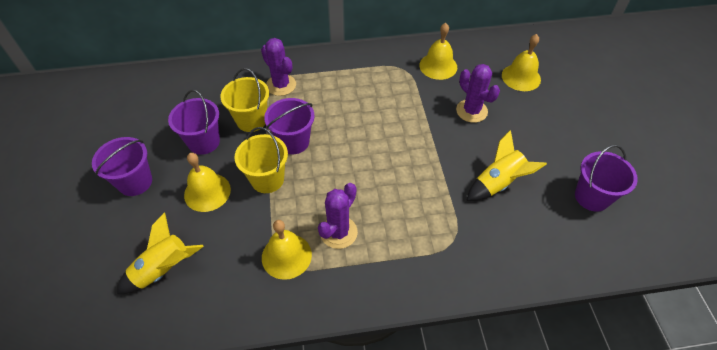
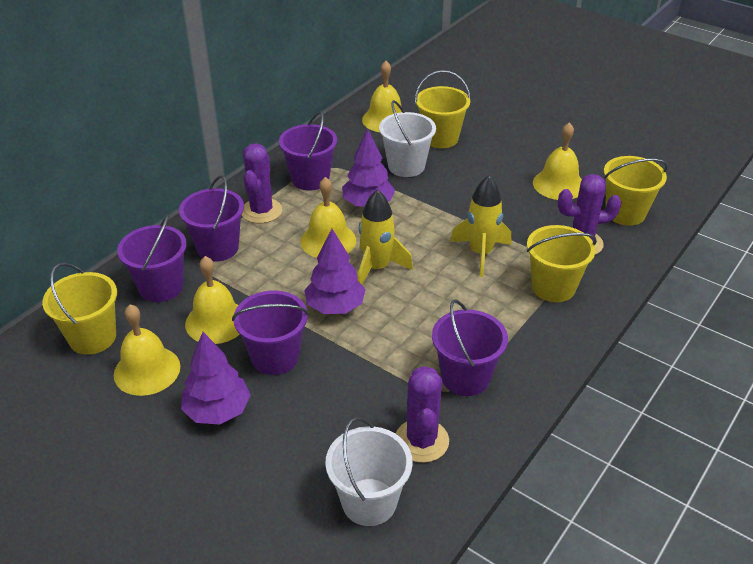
purple bucket: 4 -> 5
purple tree: 0 -> 3
white bucket: 0 -> 2
yellow bell: 4 -> 5
yellow bucket: 2 -> 4

